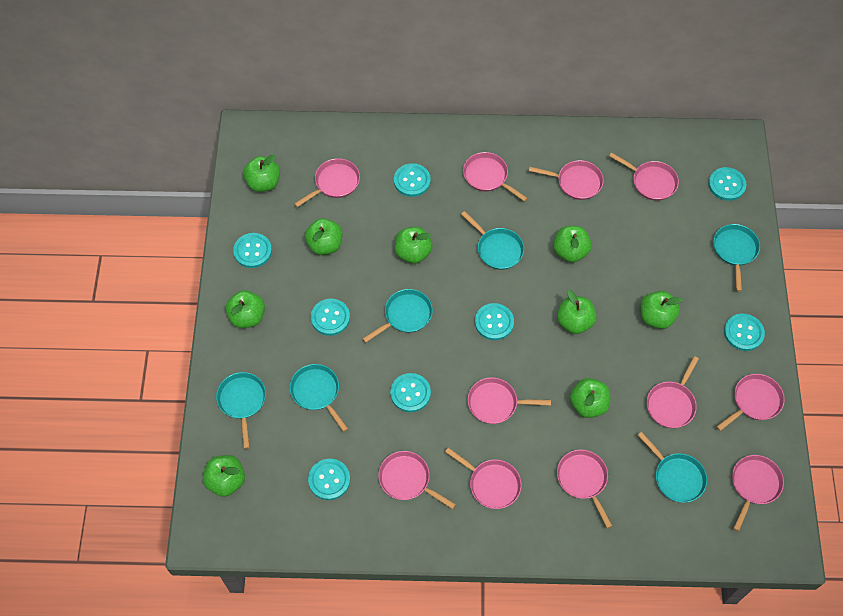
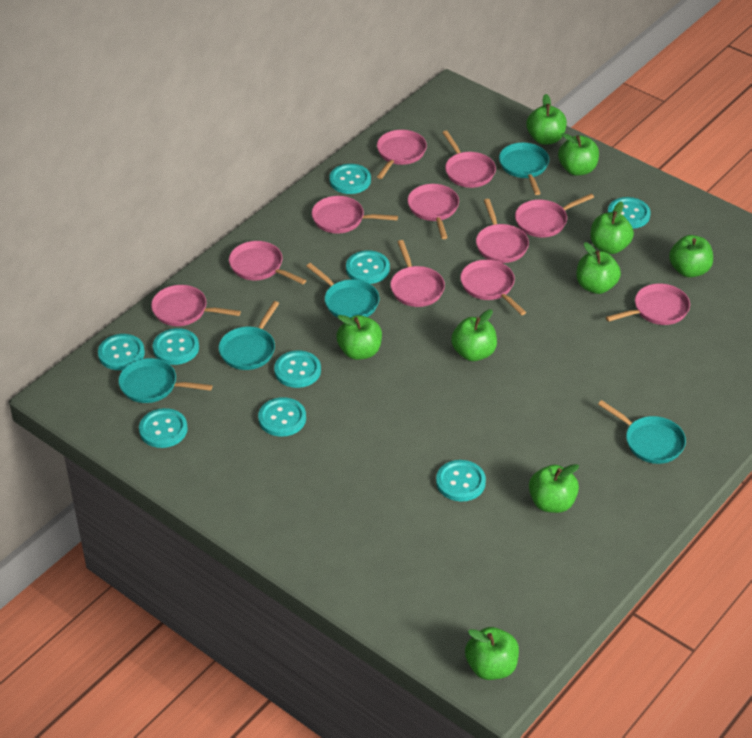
turquoise button: 8 -> 9
turquoise pan: 6 -> 5

